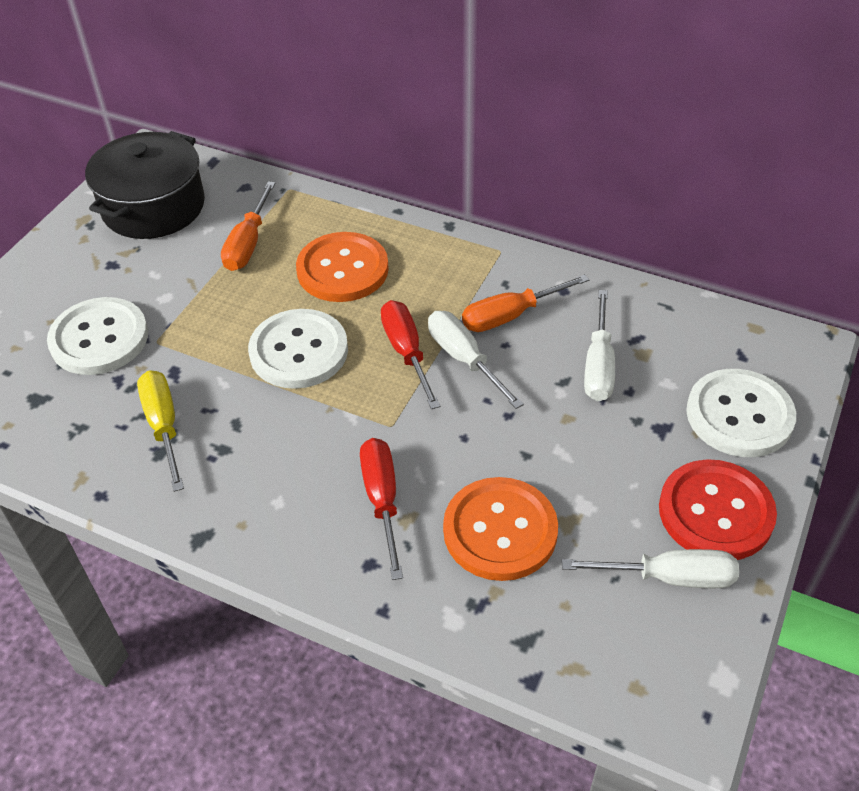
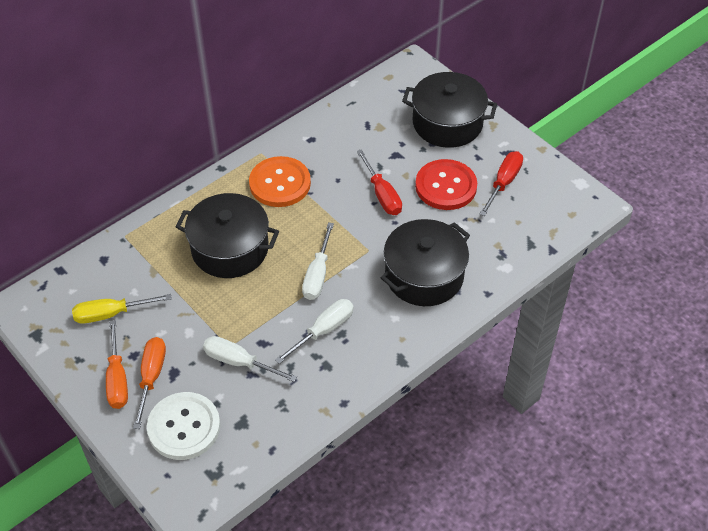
black pot: 1 -> 3
orange button: 2 -> 1
white button: 3 -> 1

